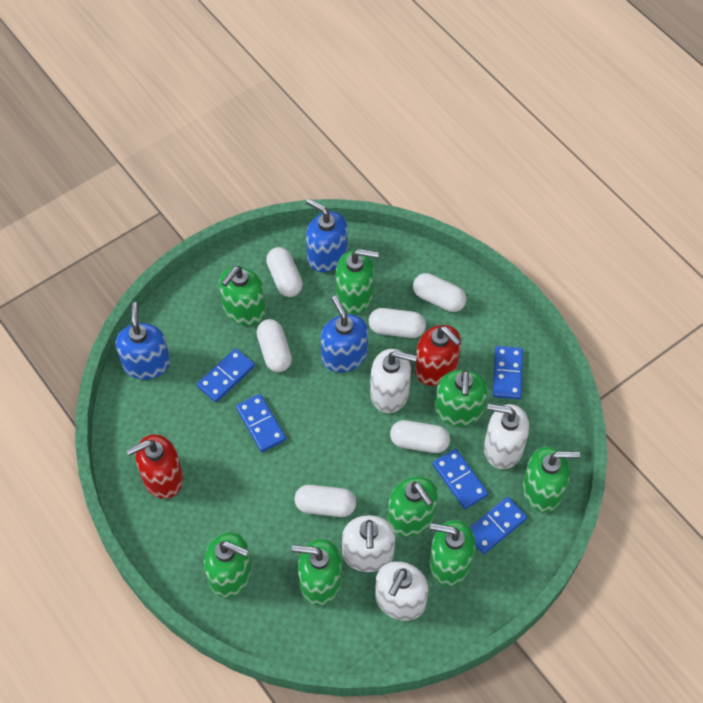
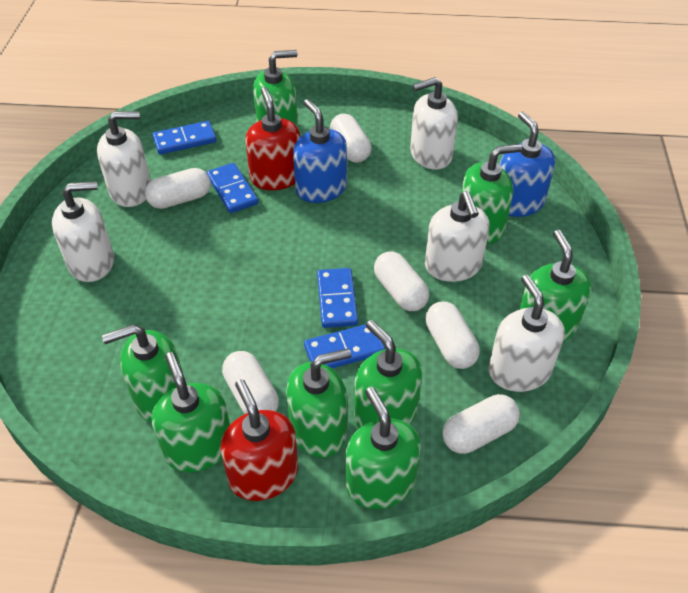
blue domino: 5 -> 4
blue soap dispenser: 3 -> 2
white soap dispenser: 4 -> 5

